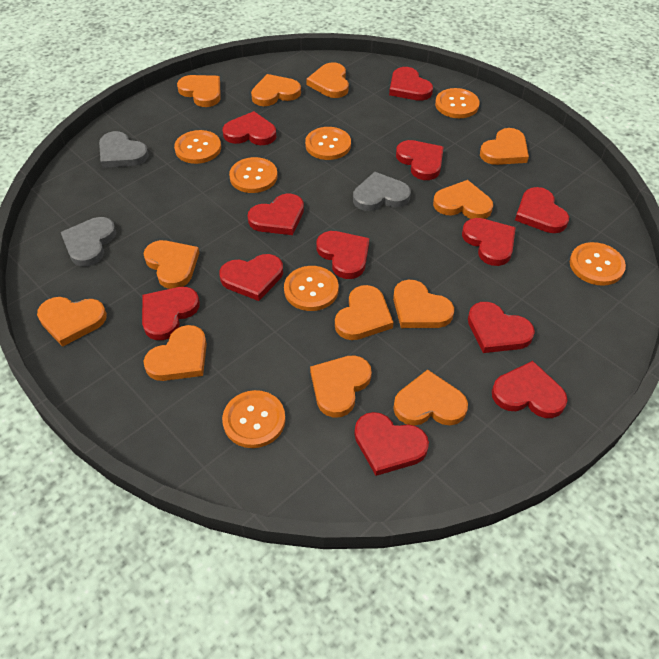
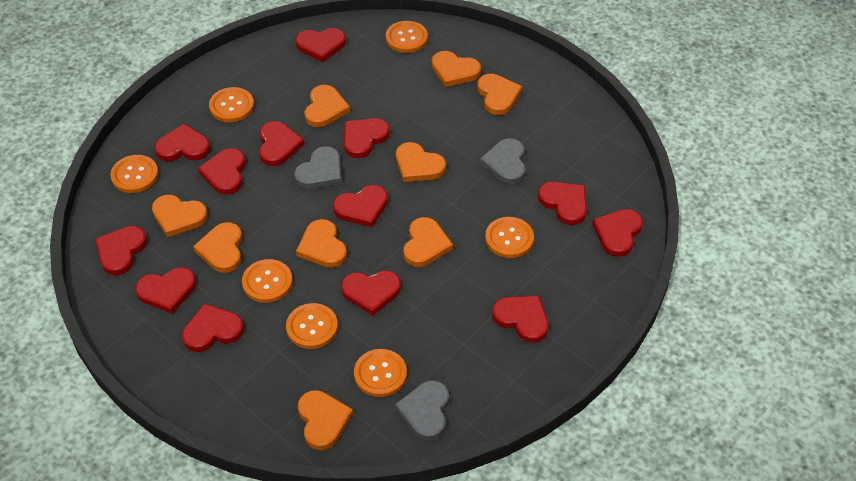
orange heart: 12 -> 9
red heart: 12 -> 13

